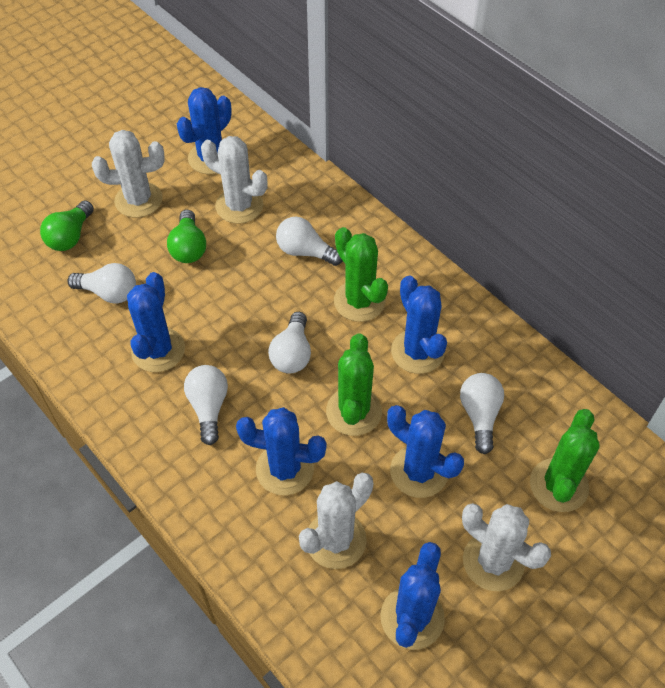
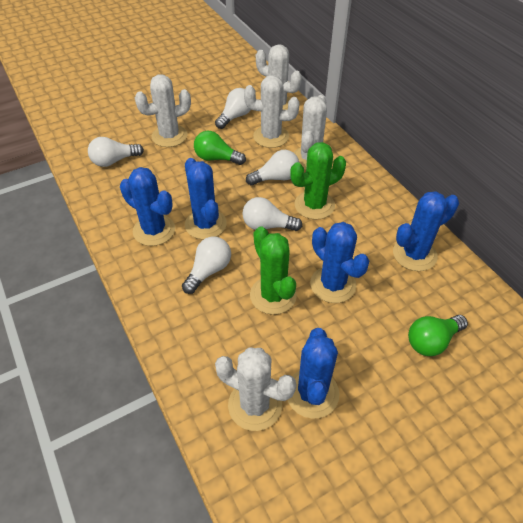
blue cactus: 6 -> 5
green cactus: 3 -> 2
white cactus: 4 -> 5

